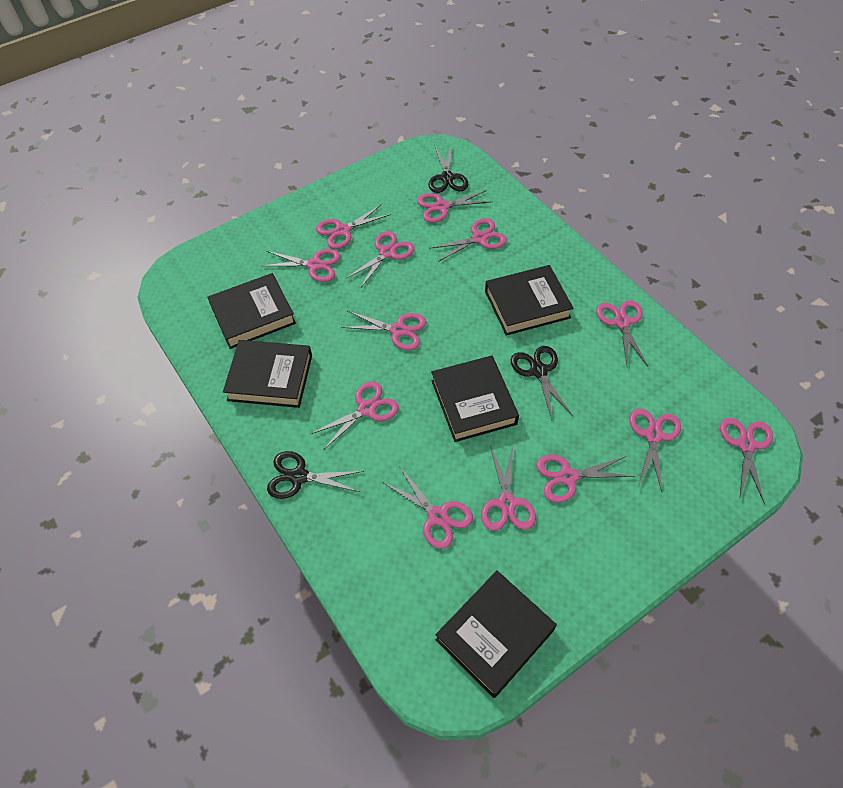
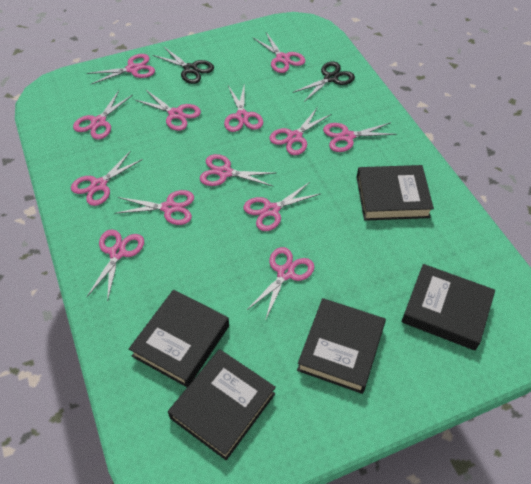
black scissors: 3 -> 2

